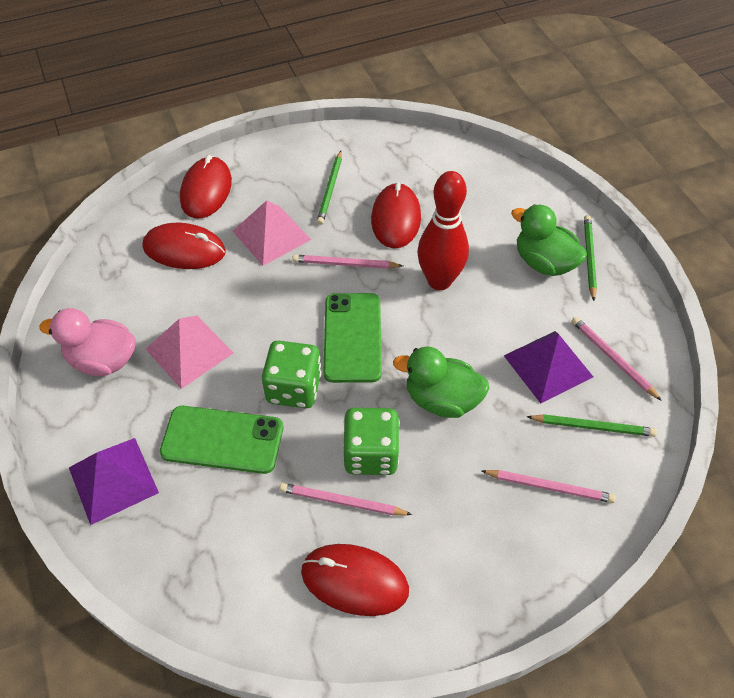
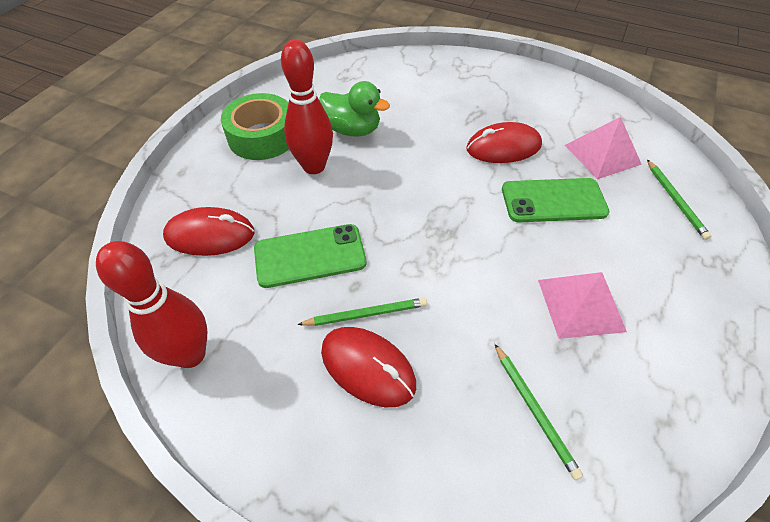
green dice: 2 -> 0
green duck: 2 -> 1
green tape: 0 -> 1
pink duck: 1 -> 0
pink pencil: 4 -> 0
purple pyramid: 2 -> 0
red bowling pin: 1 -> 2
red mouse: 4 -> 3

